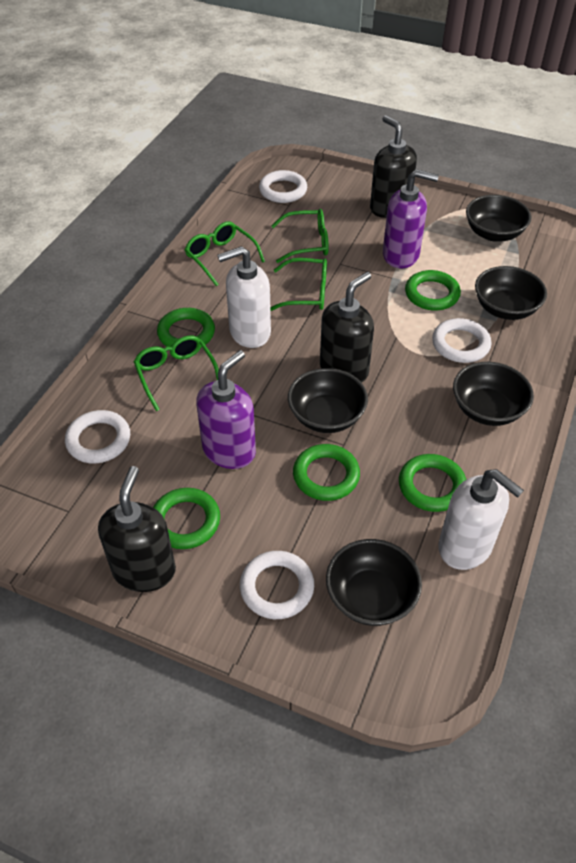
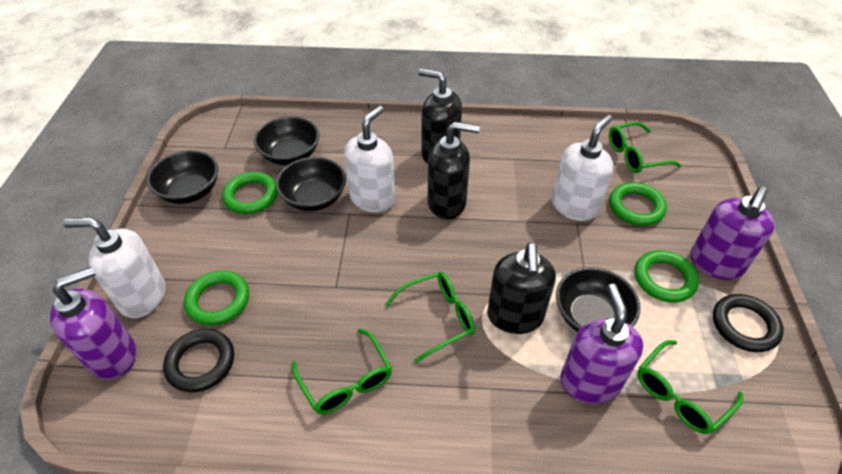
black bowl: 5 -> 4
black ring: 0 -> 2
green ring: 5 -> 4
purple soap dispenser: 2 -> 3
white ring: 4 -> 0
white soap dispenser: 2 -> 3

